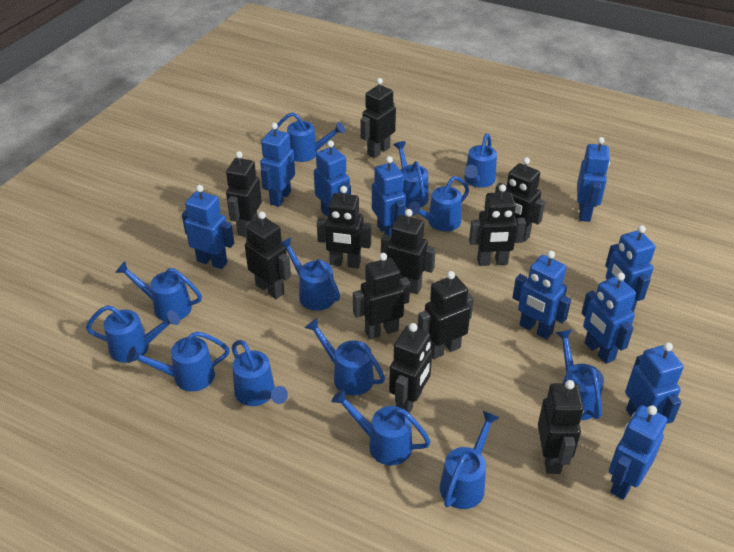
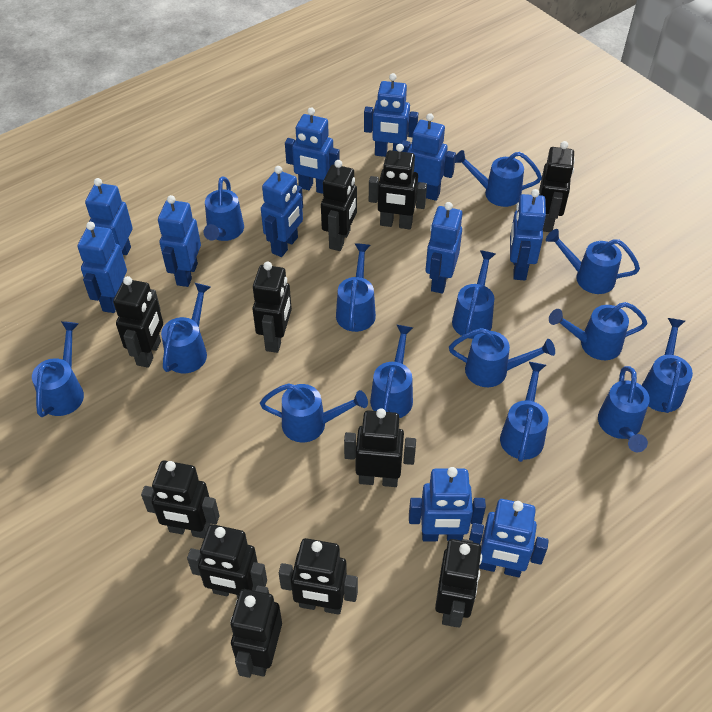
blue robot: 10 -> 11
blue watering can: 13 -> 14

